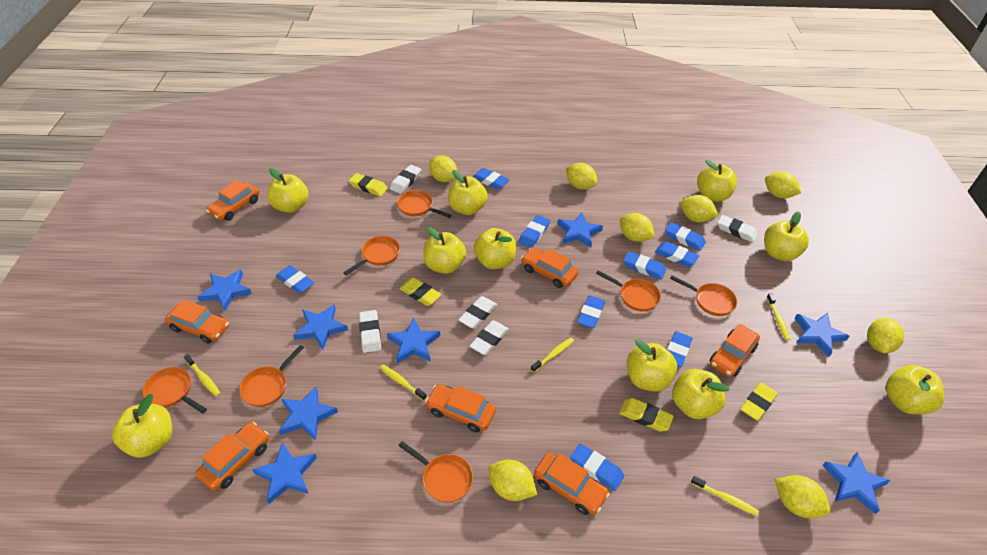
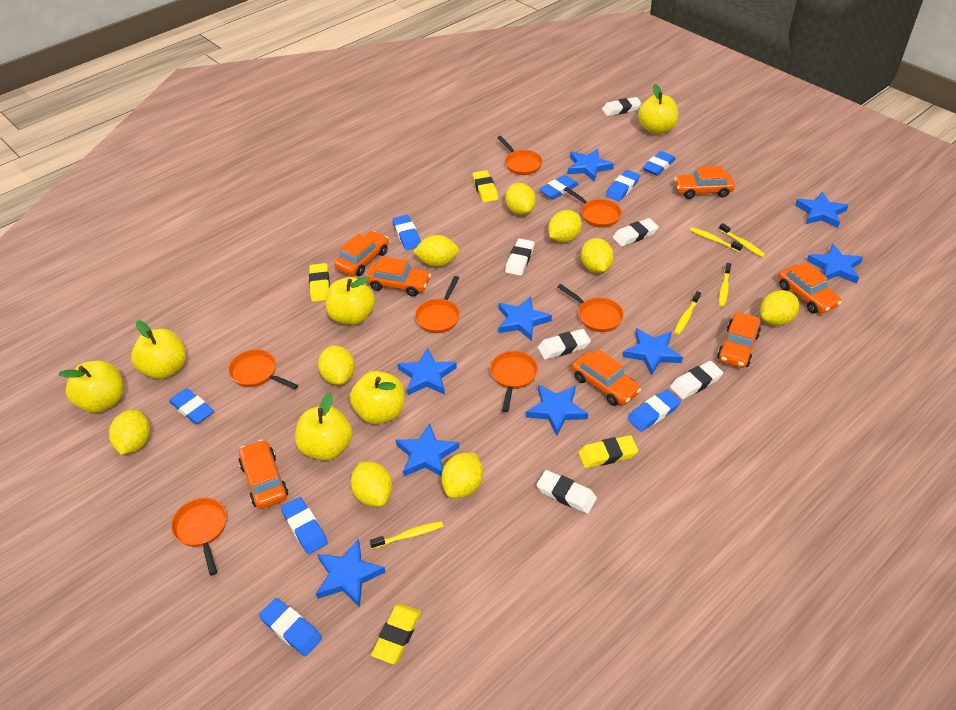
blue eraser: 9 -> 8
blue star: 8 -> 9
white eraser: 5 -> 6
yellow apple: 10 -> 6
yellow lemon: 8 -> 9

